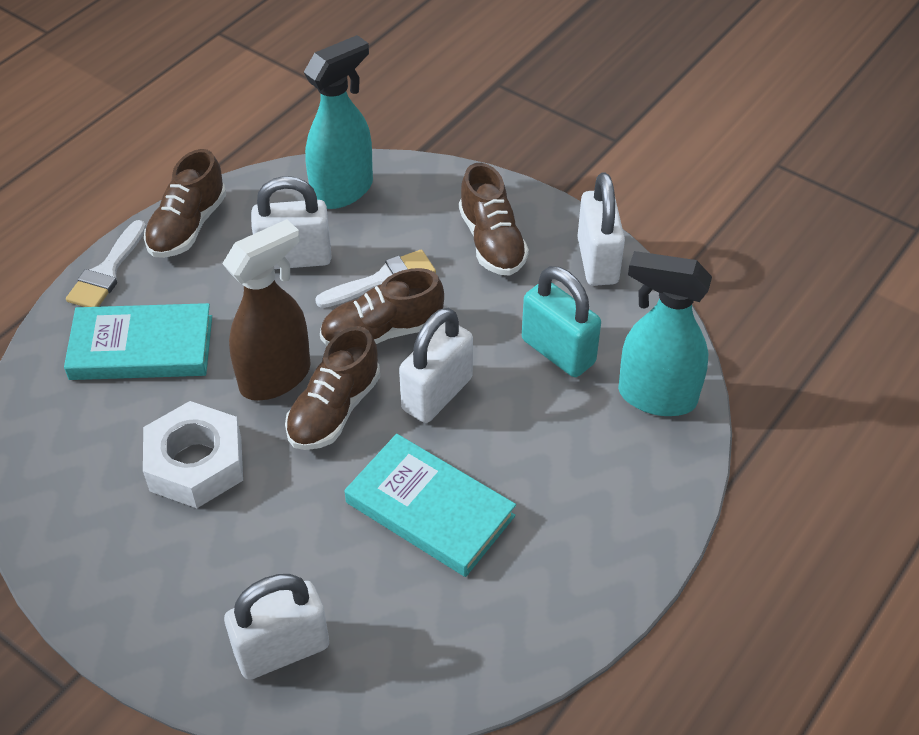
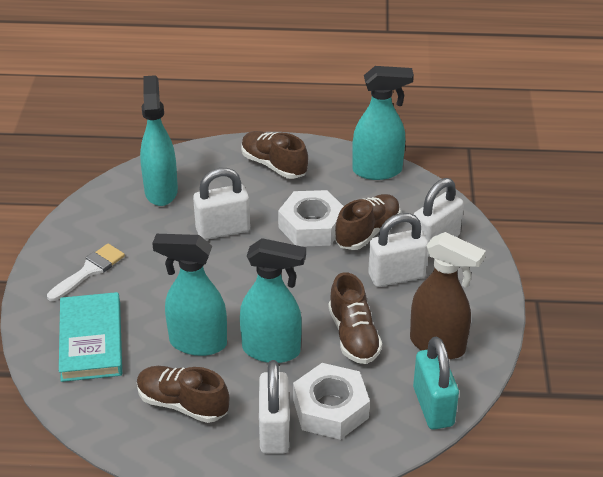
turquoise book: 2 -> 1
turquoise spray bottle: 2 -> 4
white brush: 2 -> 1
white nut: 1 -> 2

